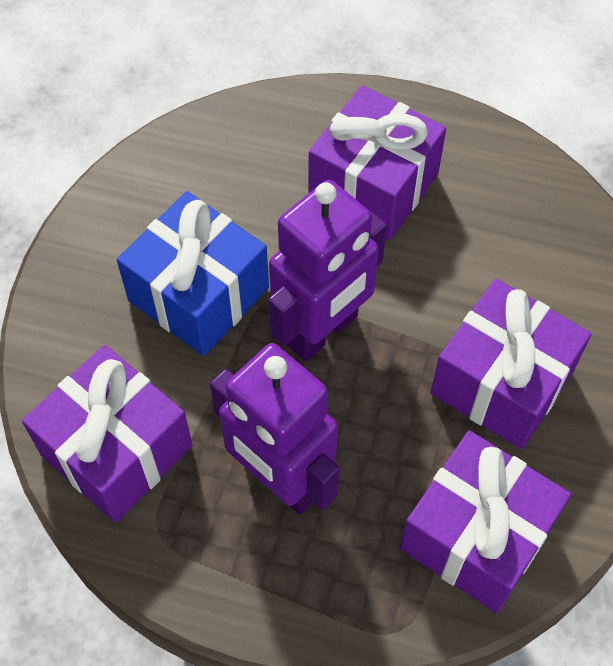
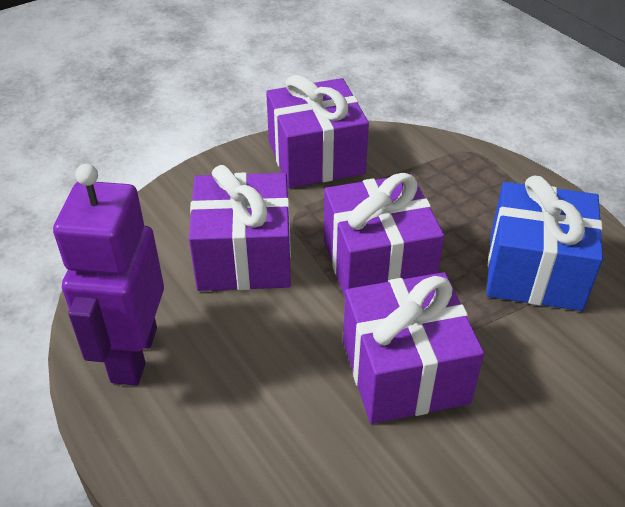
purple robot: 2 -> 1

